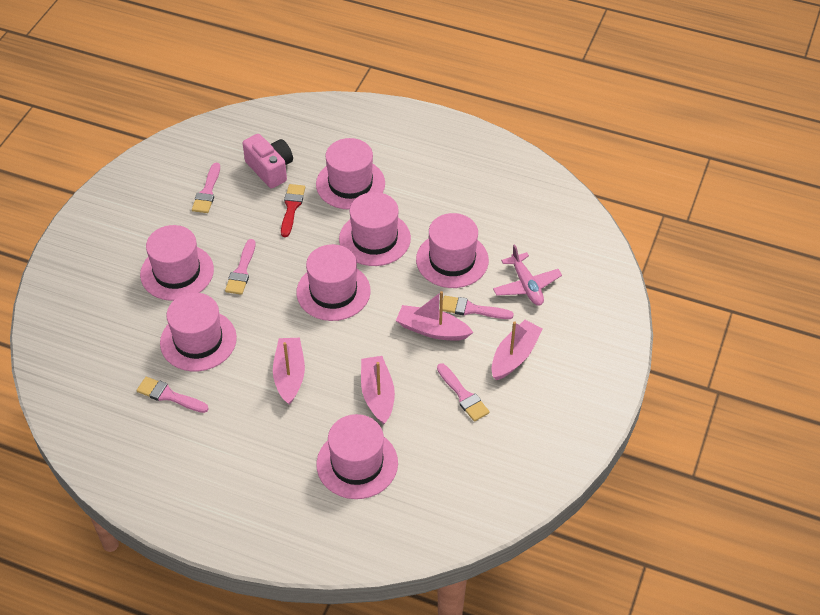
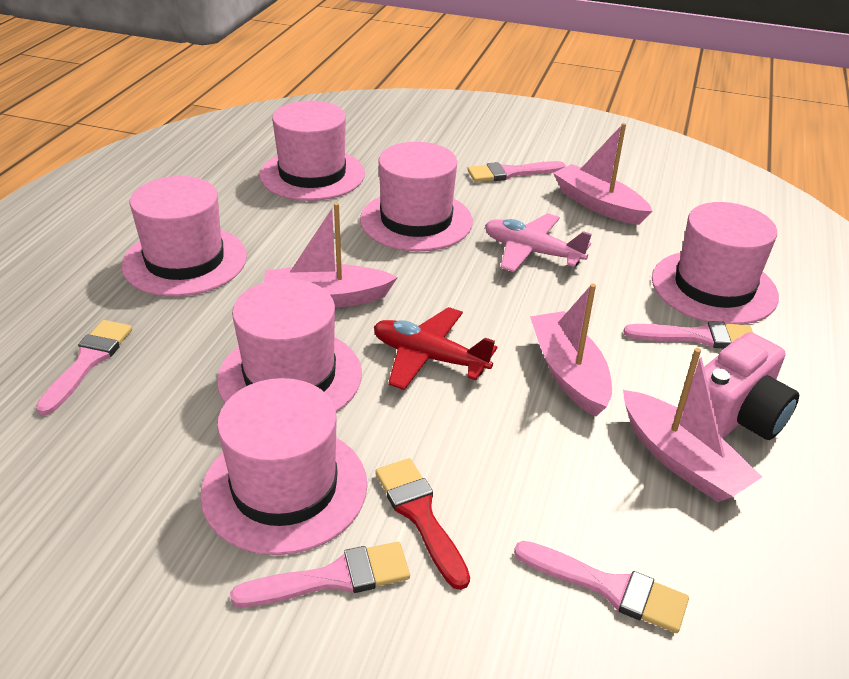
pink hat: 7 -> 6
red plane: 0 -> 1

